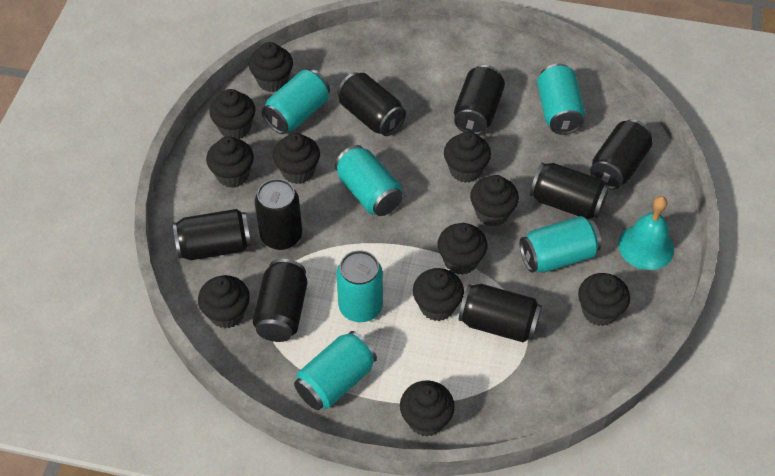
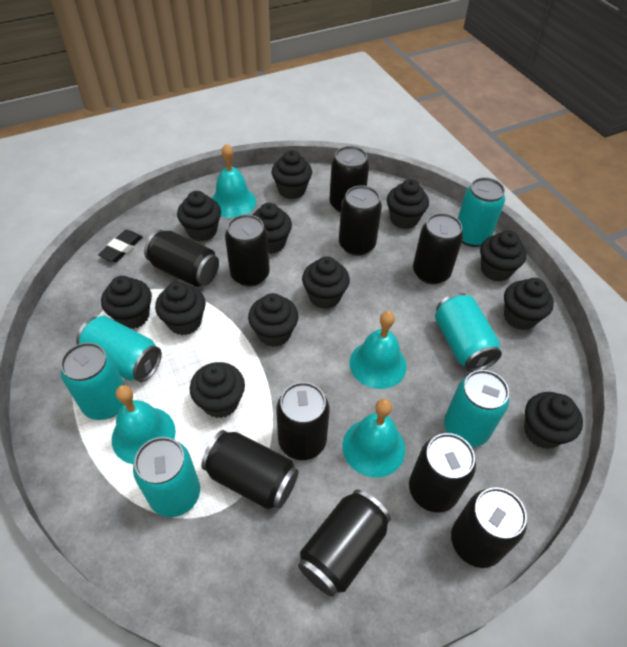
black can: 8 -> 10
black cupcake: 11 -> 12
black eraser: 0 -> 1
turquoise bell: 1 -> 4

